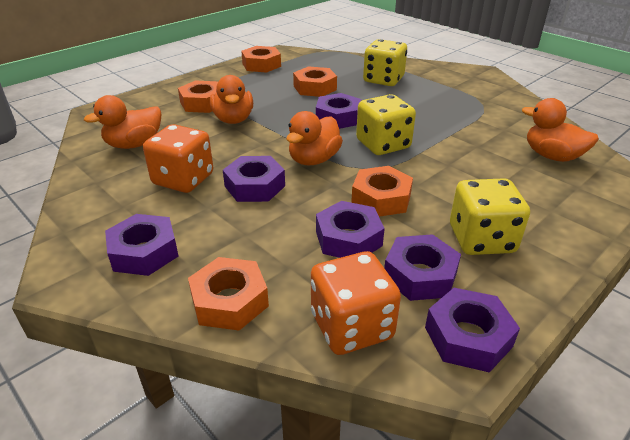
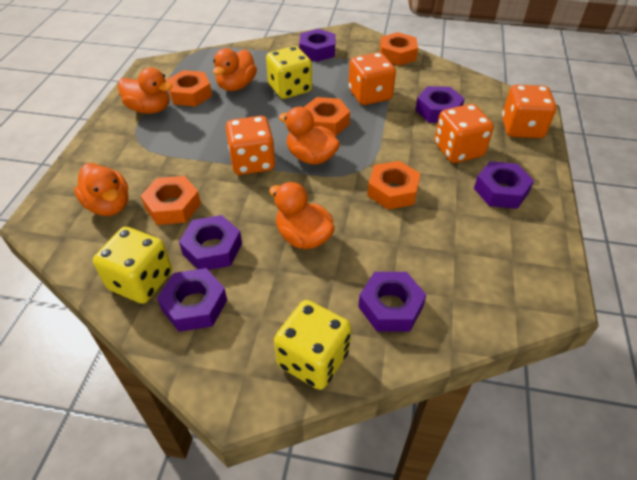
orange dice: 2 -> 4
orange duck: 4 -> 5

